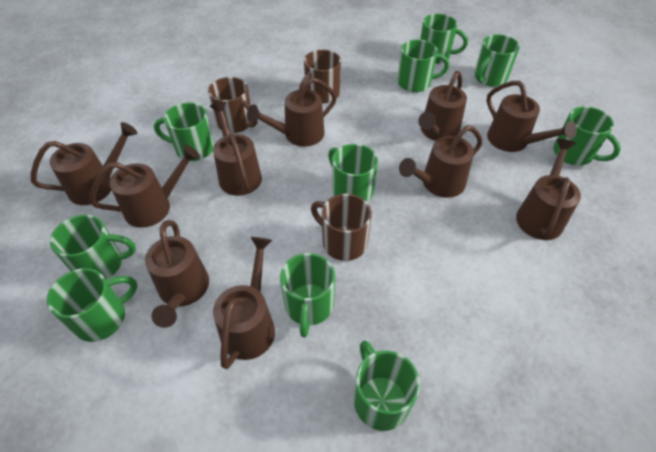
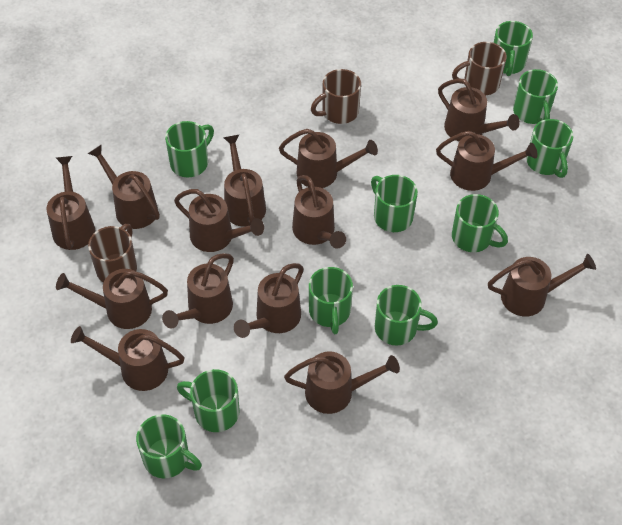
brown watering can: 10 -> 14

